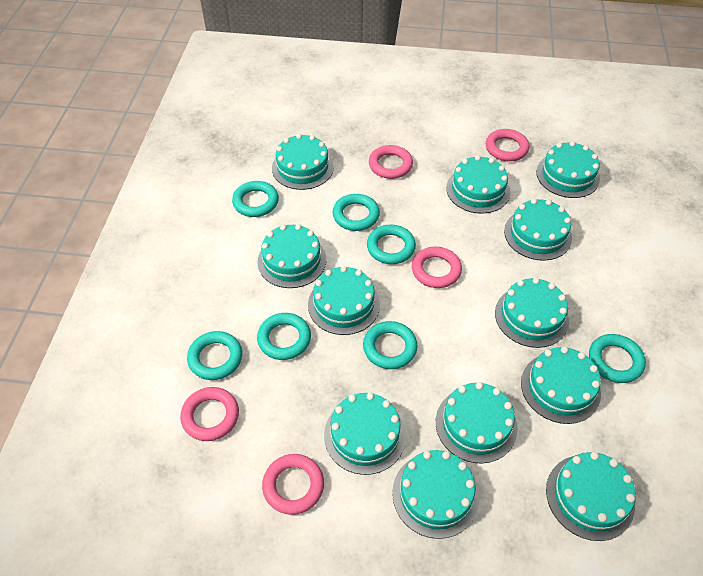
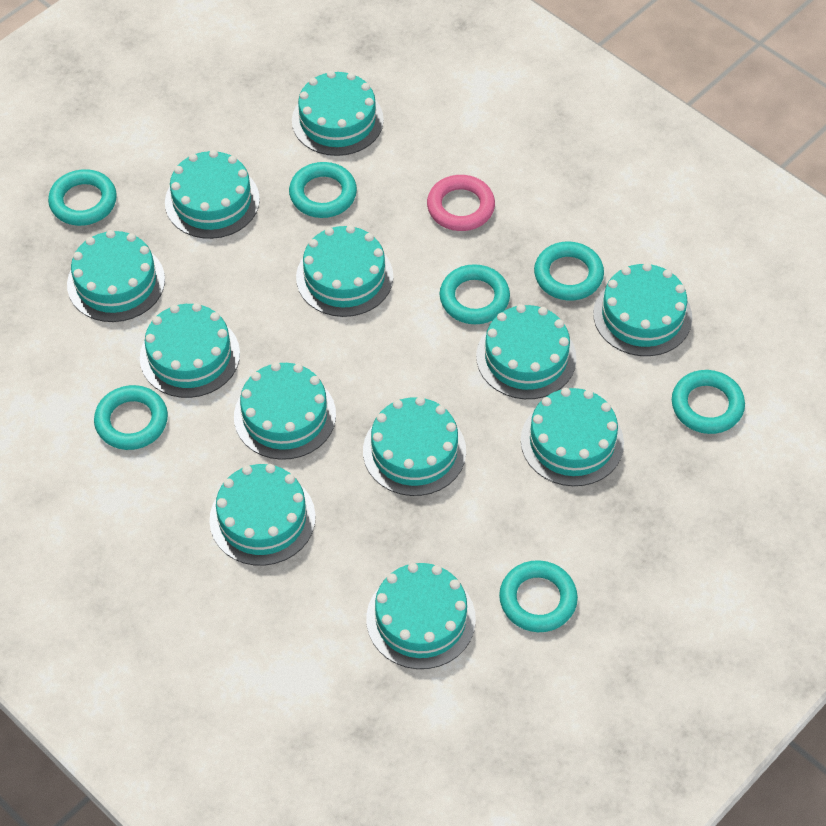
pink ring: 5 -> 1

